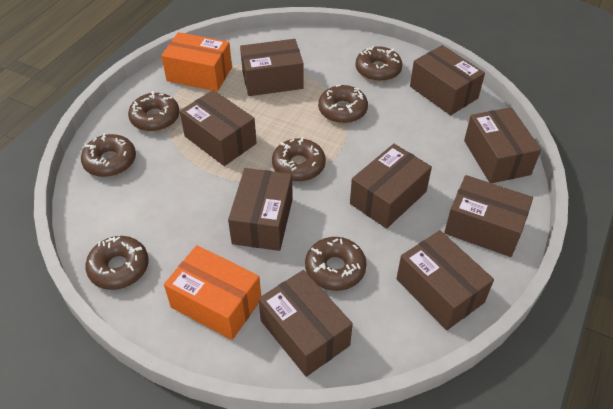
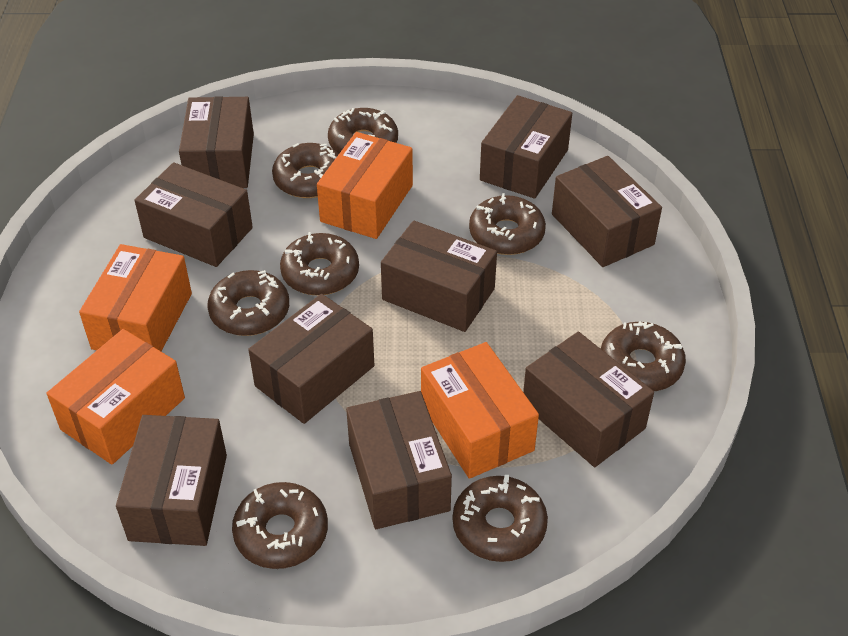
brown donut: 7 -> 8
orange box: 2 -> 4

